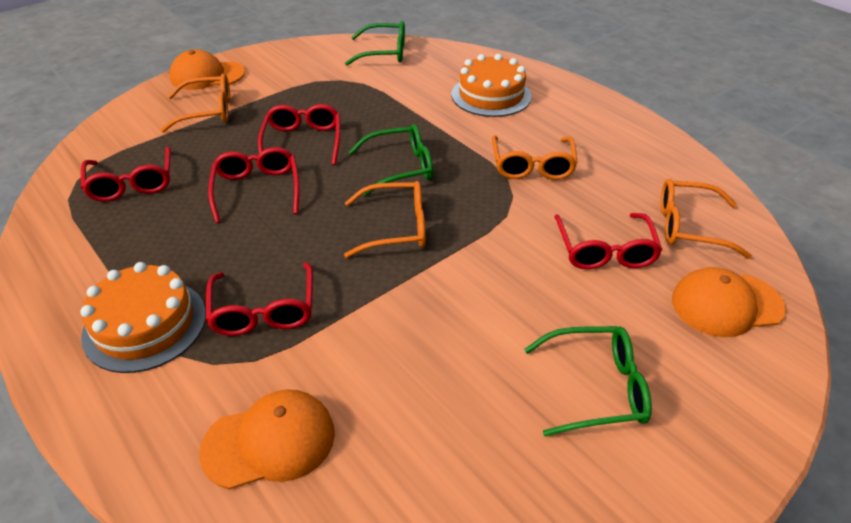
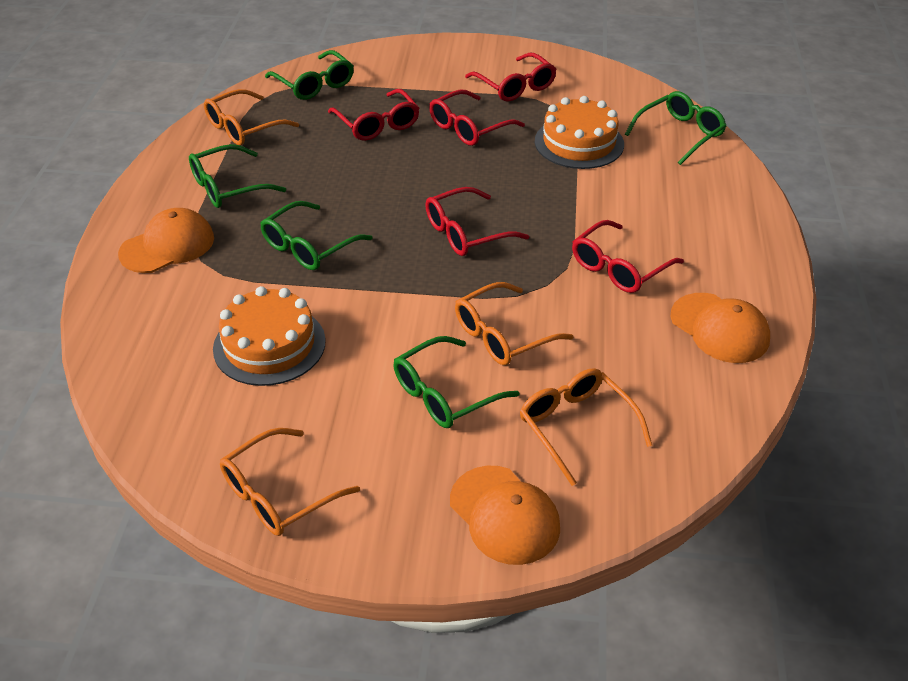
green glasses: 3 -> 5

